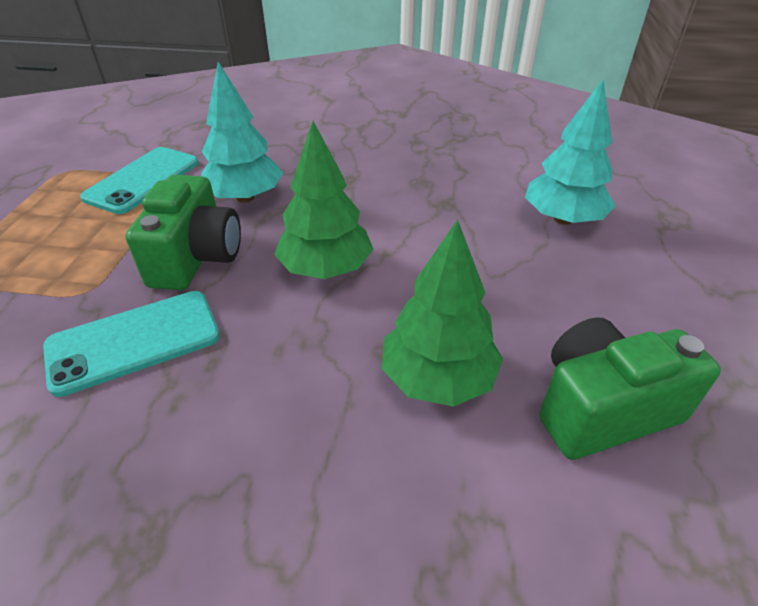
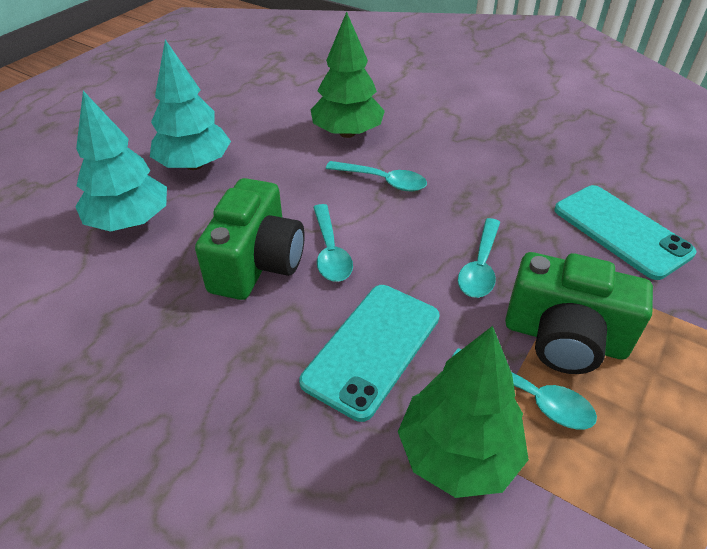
turquoise spoon: 0 -> 4

